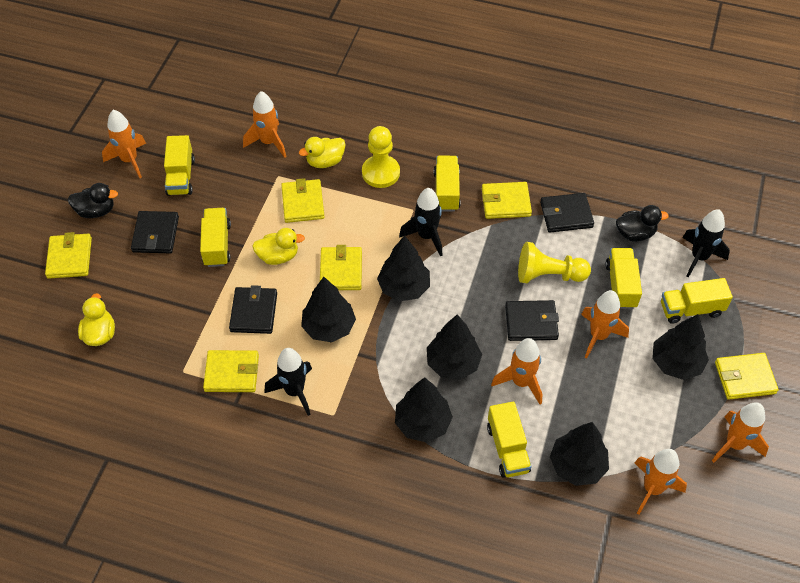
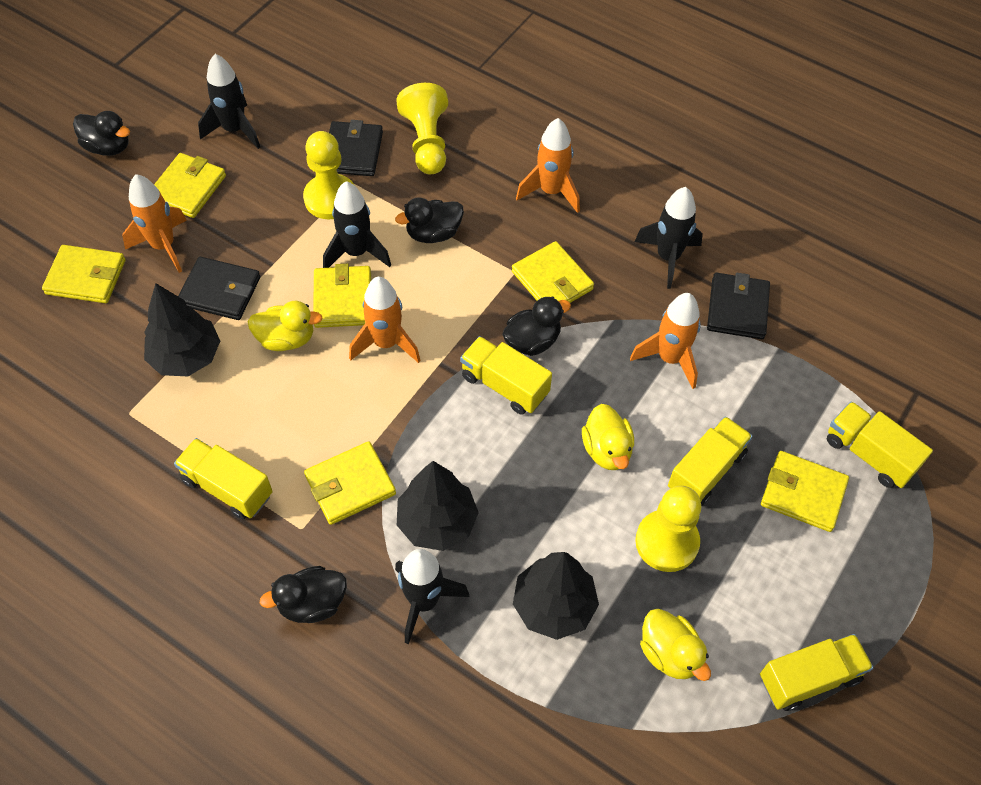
black duck: 2 -> 4
black rocket: 3 -> 4
black tree: 6 -> 3
black wallet: 4 -> 3
orange rocket: 6 -> 4
yellow pawn: 2 -> 3
yellow truck: 6 -> 5

